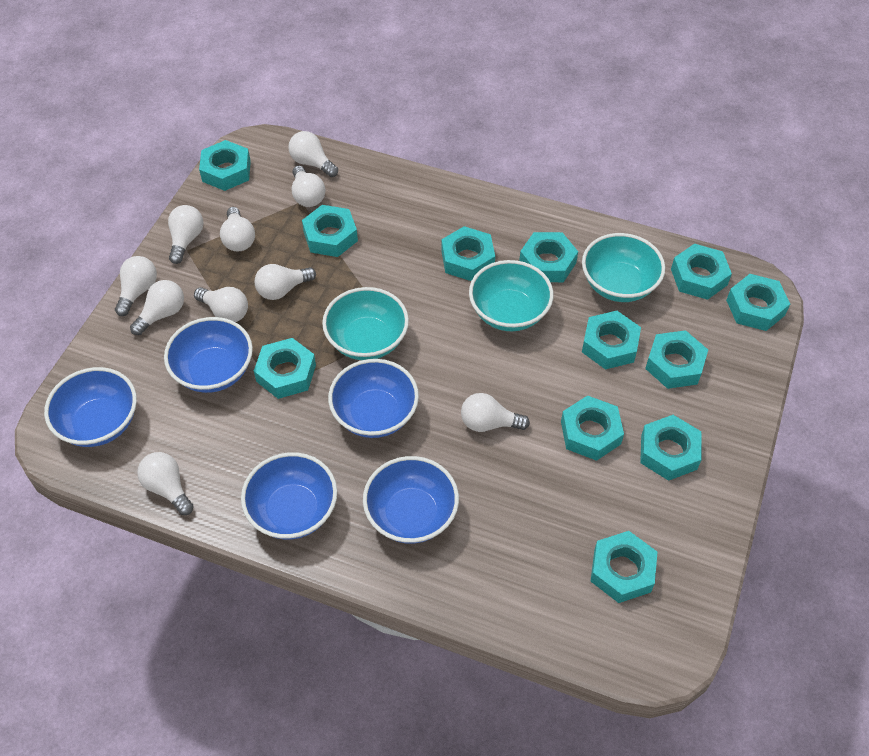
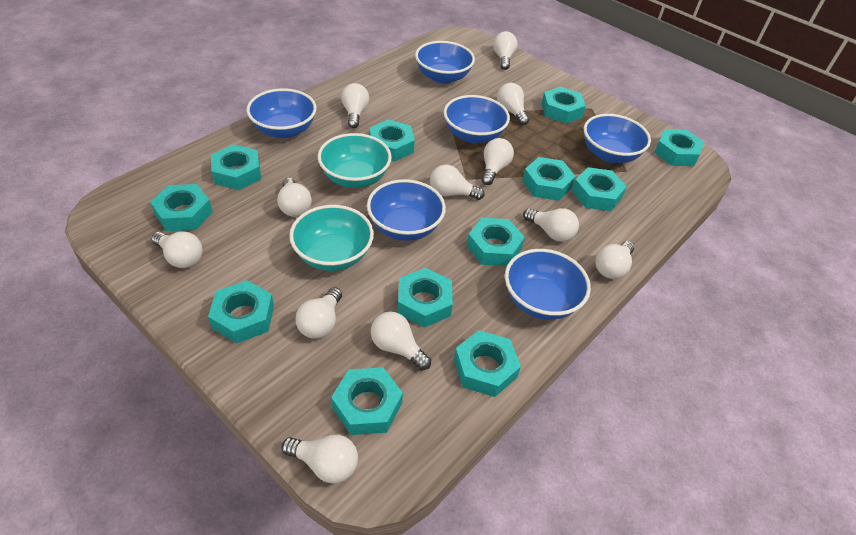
blue bowl: 5 -> 6
turquoise bowl: 3 -> 2
white light bulb: 10 -> 12

